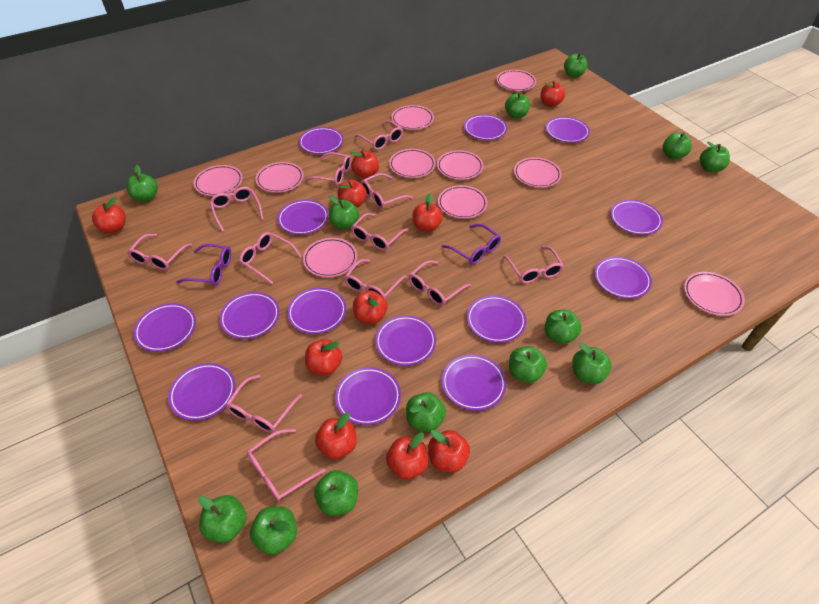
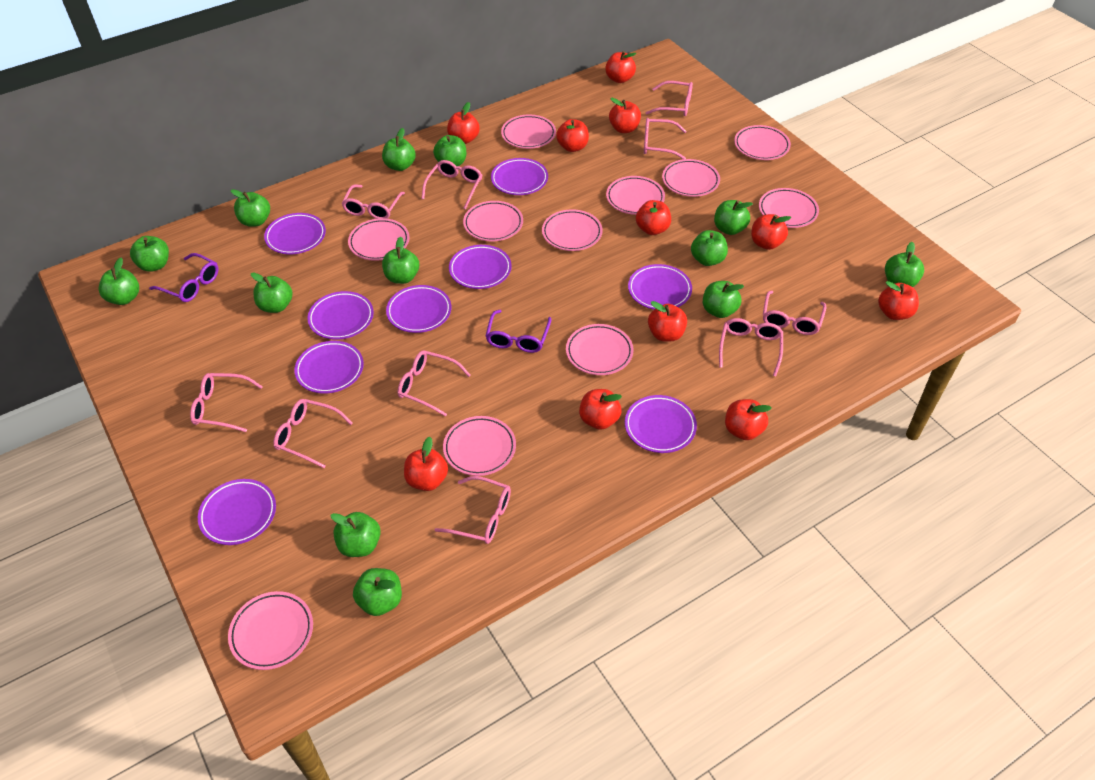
pink glasses: 12 -> 10
pink plate: 10 -> 11
purple plate: 14 -> 9
red apple: 10 -> 11

